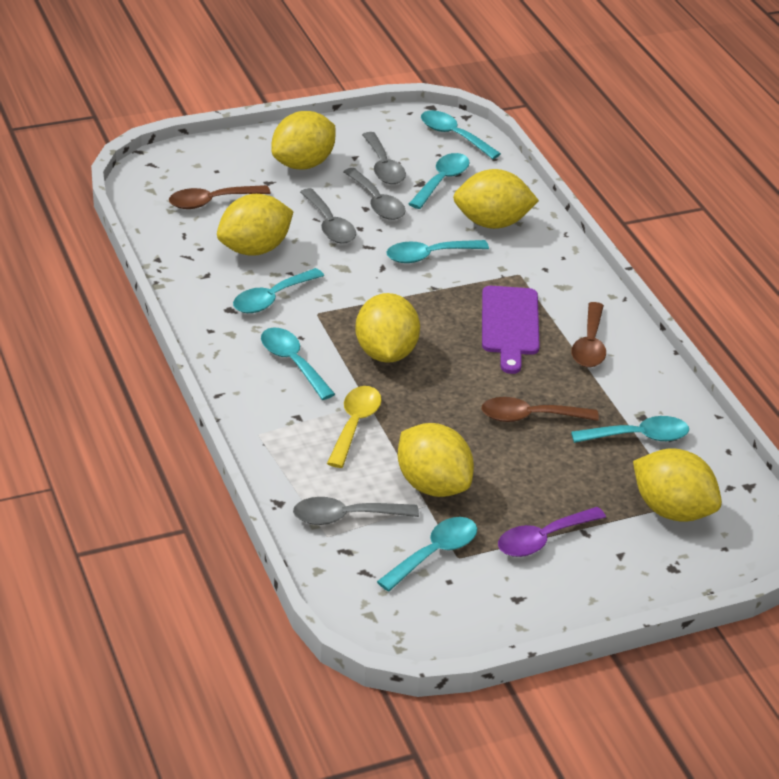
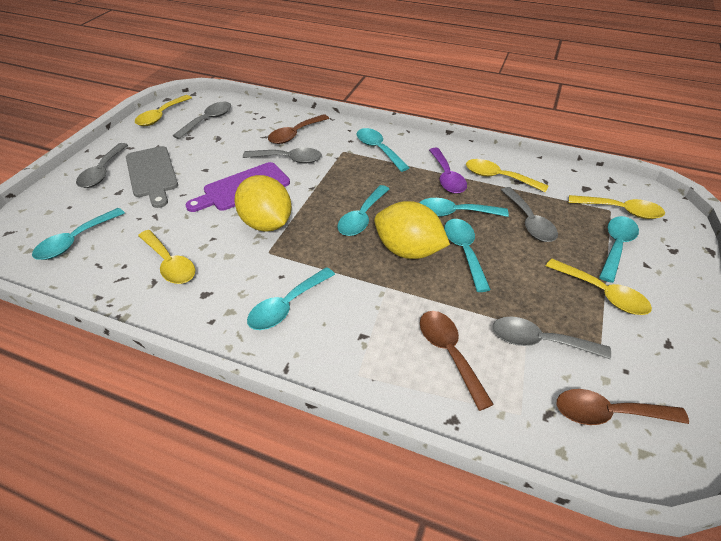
grey cutting board: 0 -> 1
grey spoon: 4 -> 5
yellow lemon: 6 -> 2
yellow spoon: 1 -> 5

